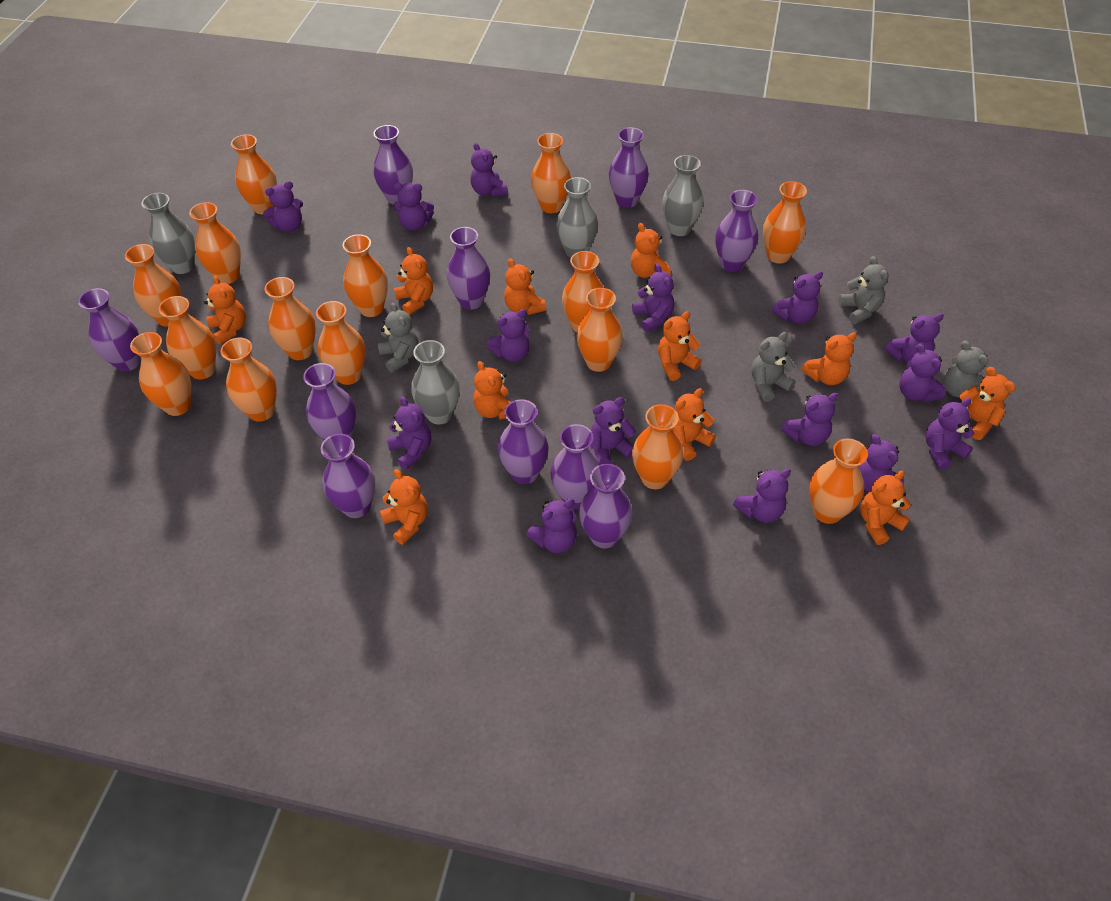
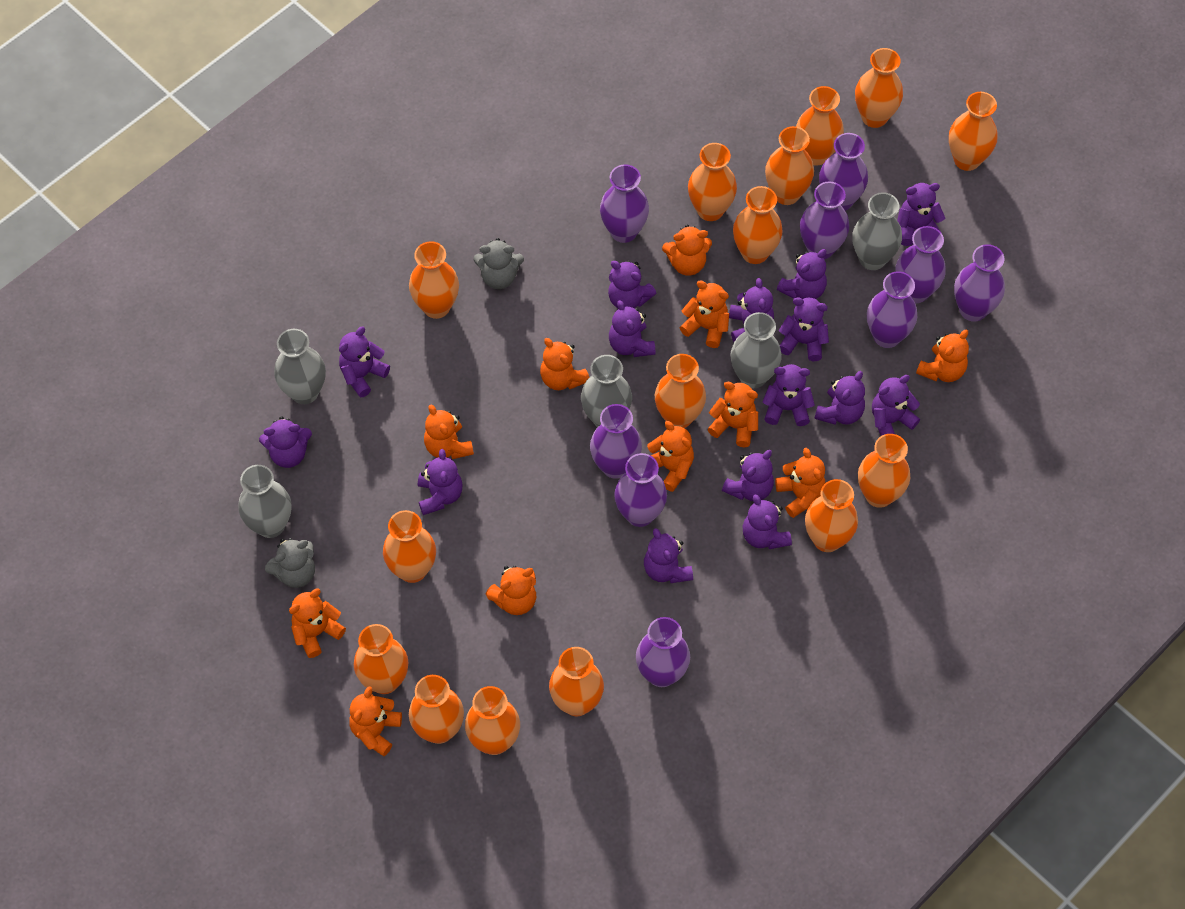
grey teddy bear: 4 -> 2
grey vase: 4 -> 5
purple vase: 10 -> 9

